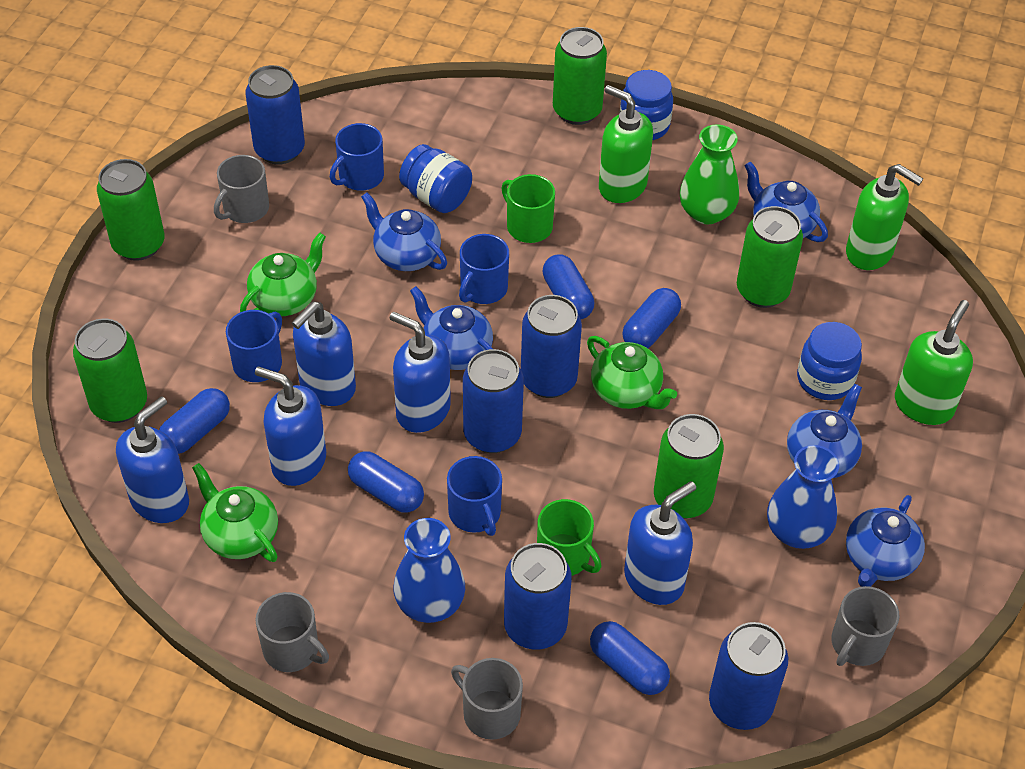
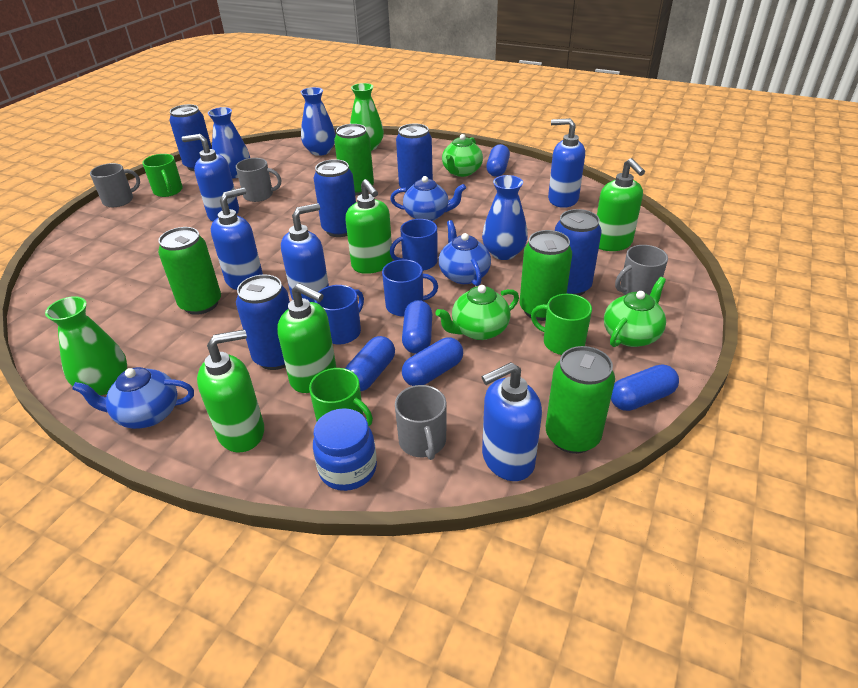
blue jar: 3 -> 1
blue mug: 4 -> 3
blue teapot: 5 -> 3
blue vase: 2 -> 3
green can: 5 -> 4
green mug: 2 -> 3
green soap dispenser: 3 -> 4
green vase: 1 -> 2

